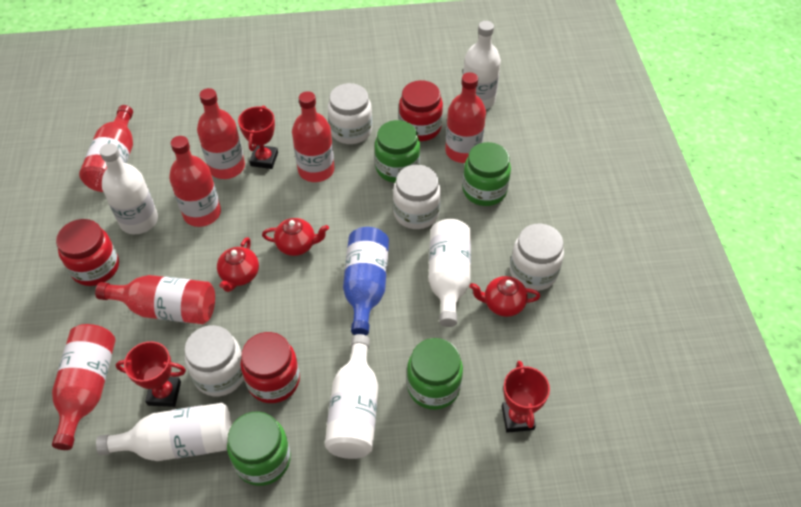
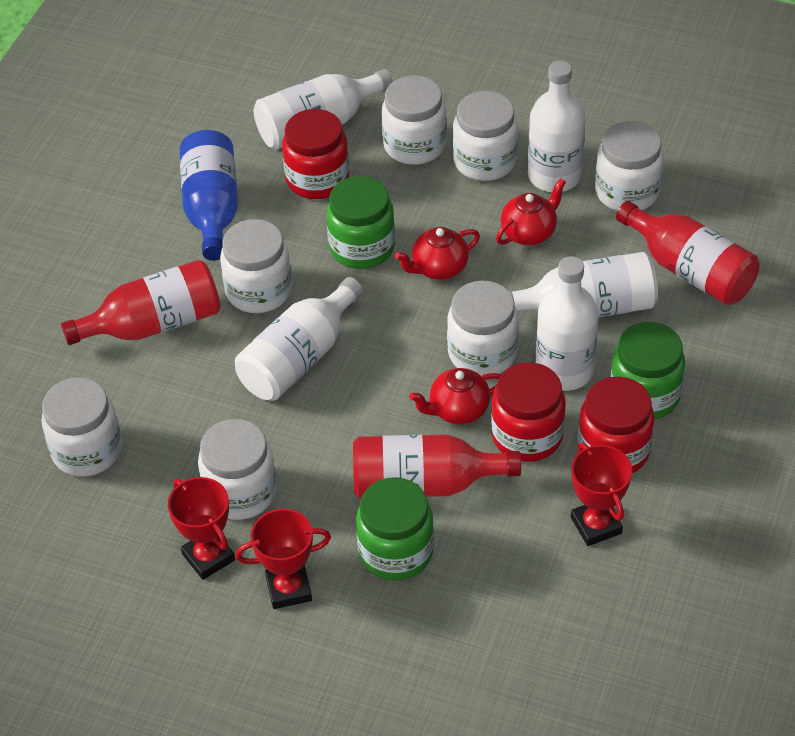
green jar: 4 -> 3
red bottle: 7 -> 3
white jar: 4 -> 7

